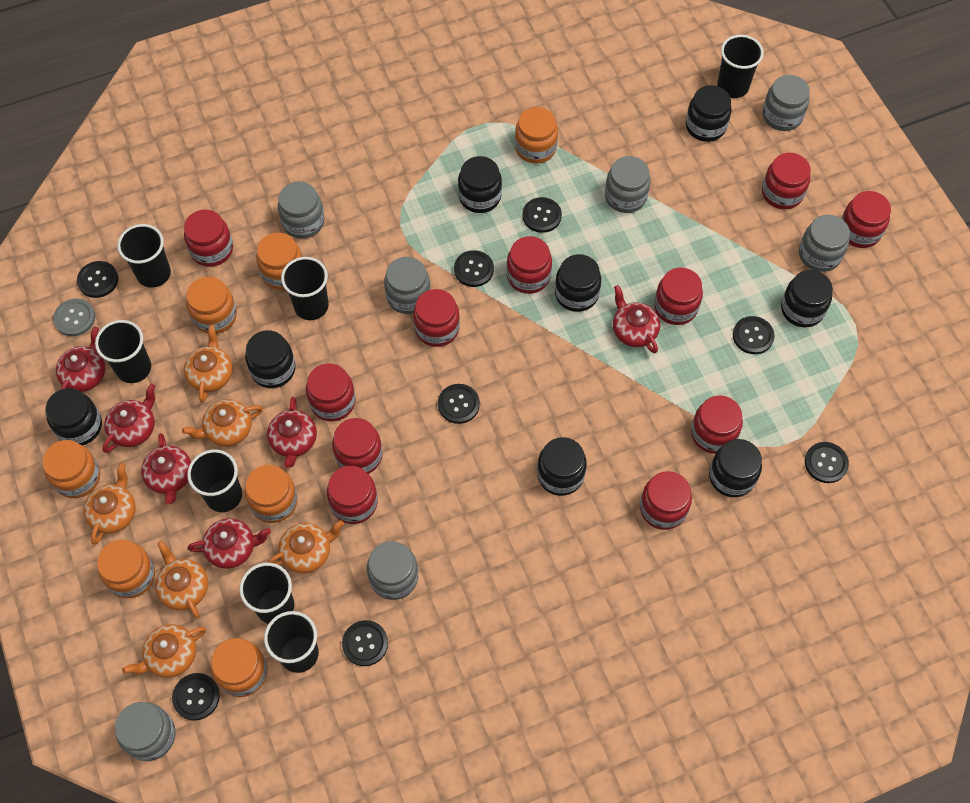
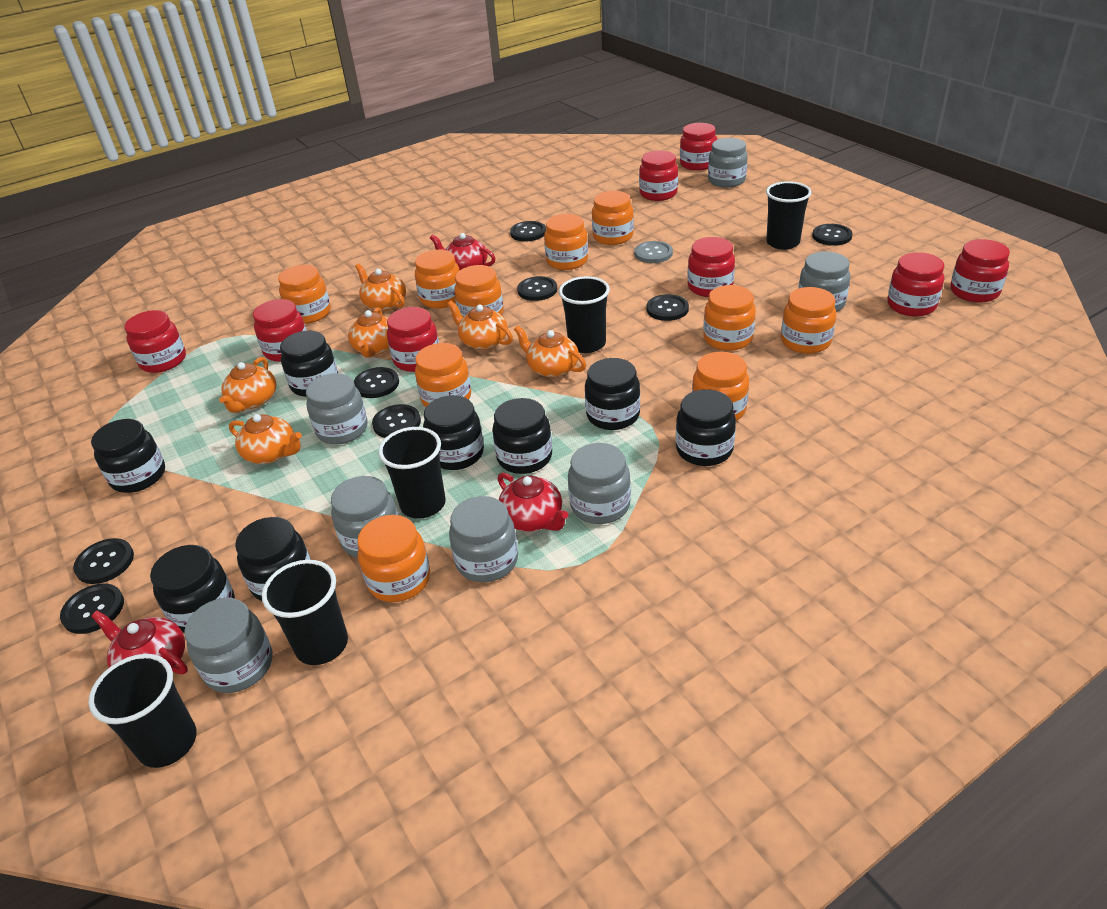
black cup: 7 -> 5
orange jar: 7 -> 10
red jar: 11 -> 8
red teapot: 6 -> 3

